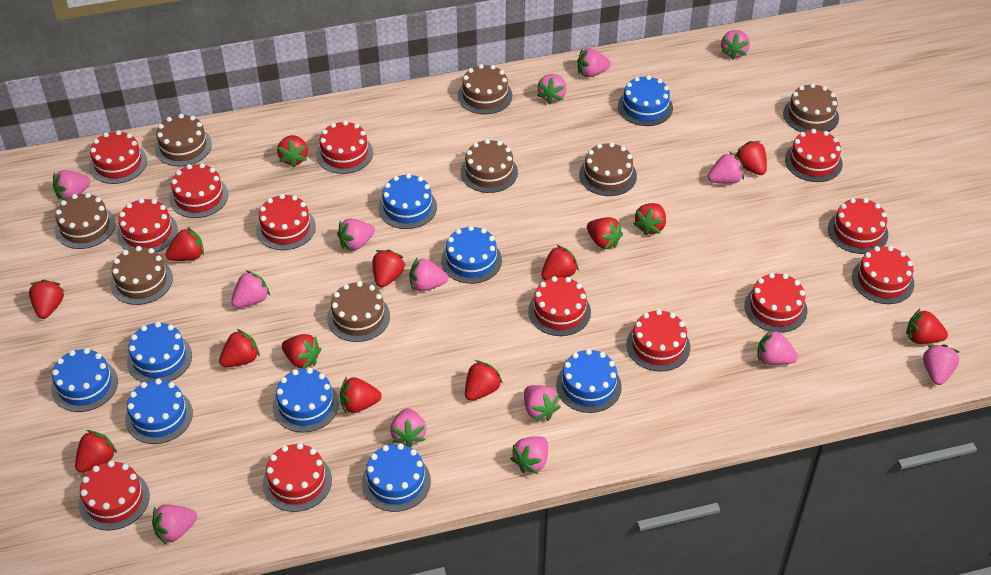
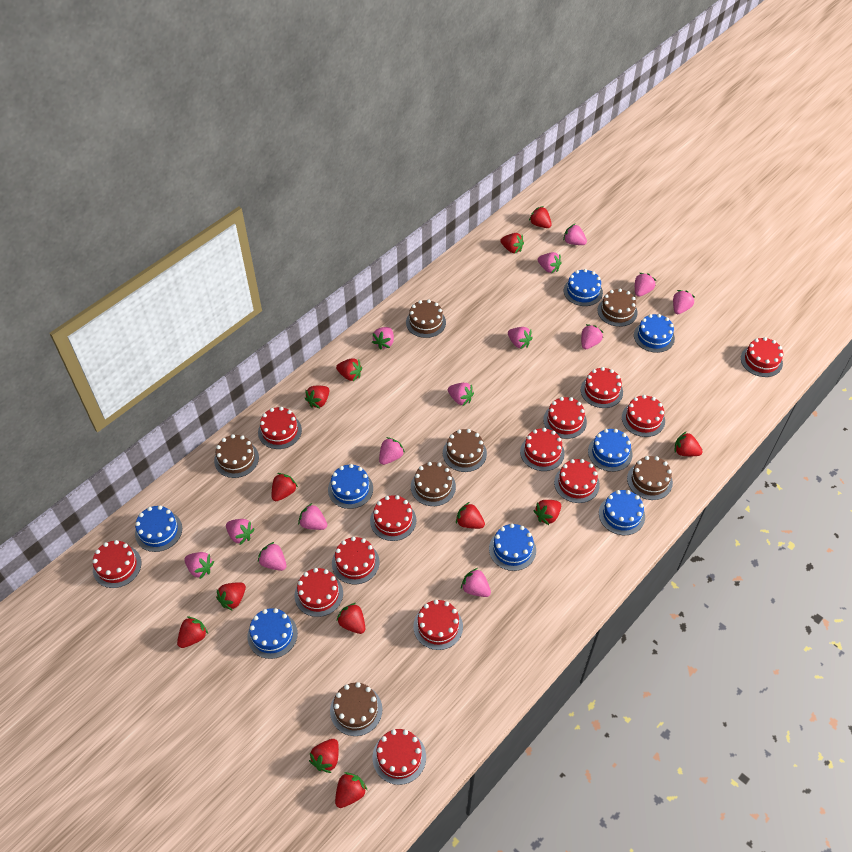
blue cake: 9 -> 8
brown cake: 8 -> 7
red strawberry: 14 -> 13

